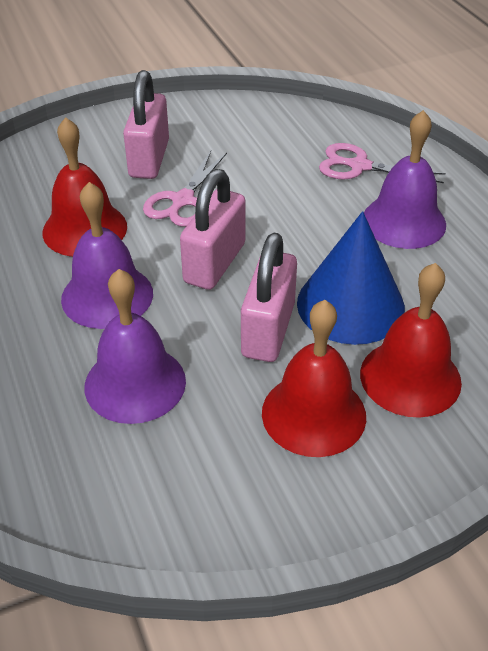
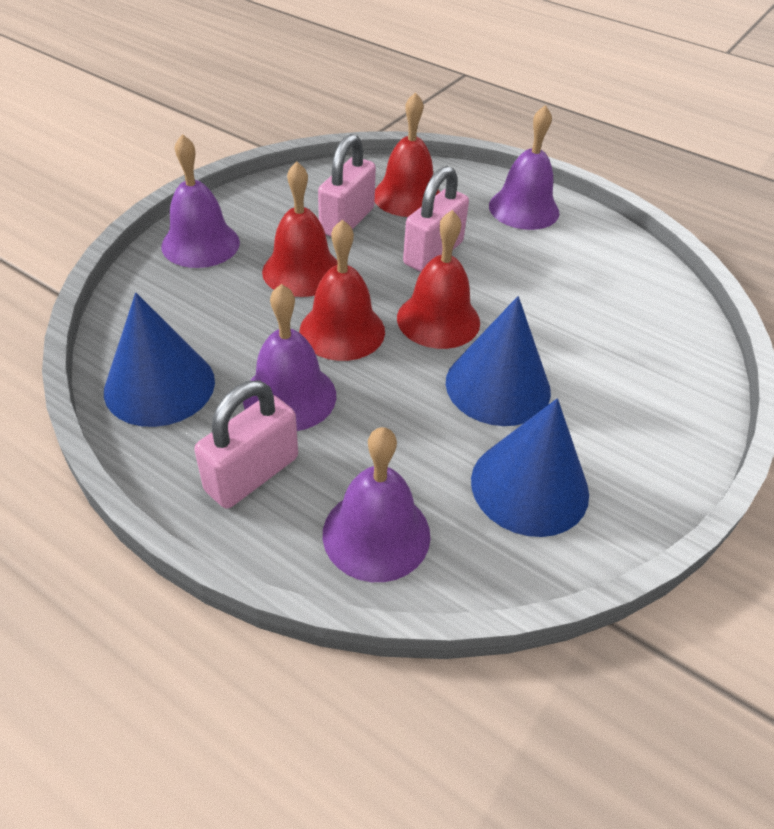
blue cone: 1 -> 3
pink scissors: 2 -> 0
purple bell: 3 -> 4
red bell: 3 -> 4

